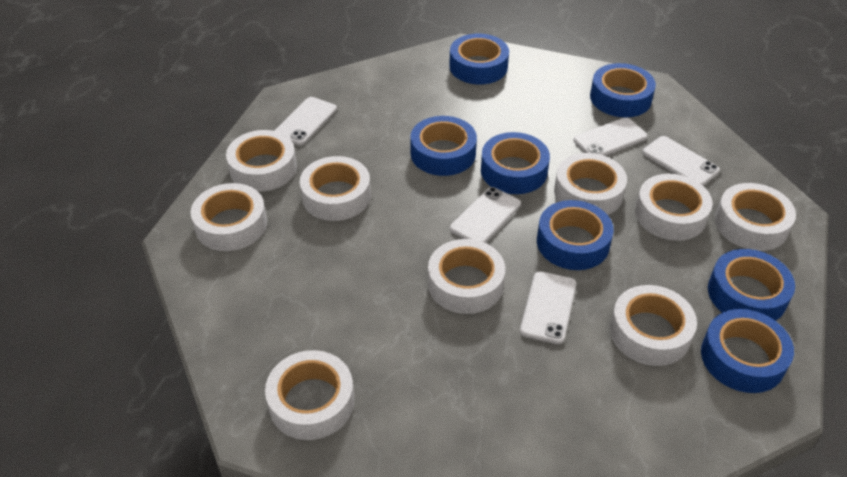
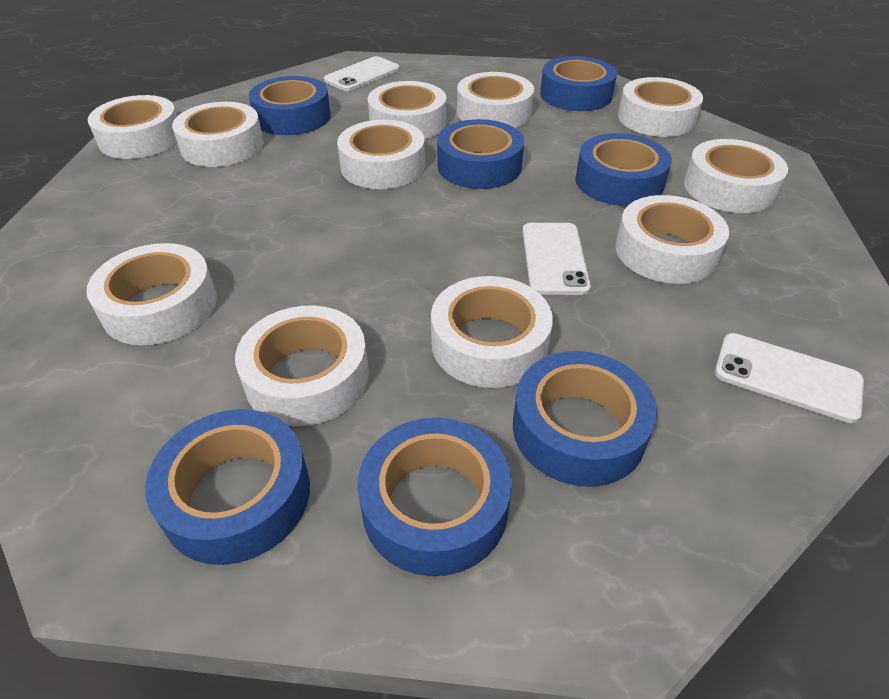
white phone: 5 -> 3
white tape: 9 -> 11

